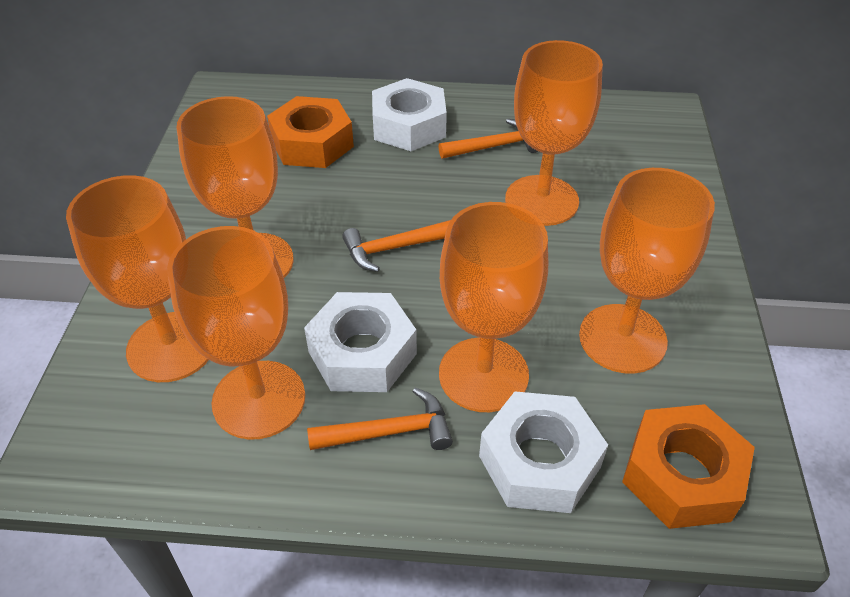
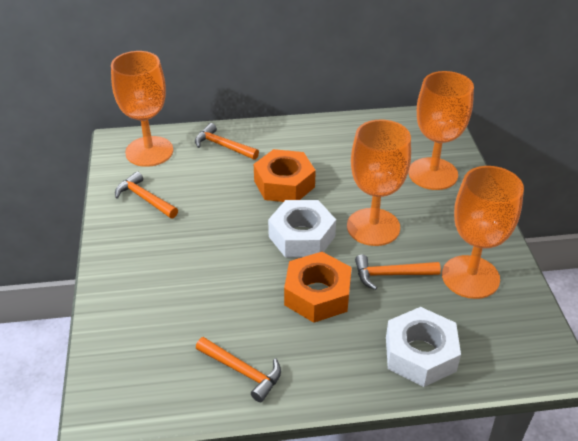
orange goblet: 6 -> 4
orange hammer: 3 -> 4
white nut: 3 -> 2

